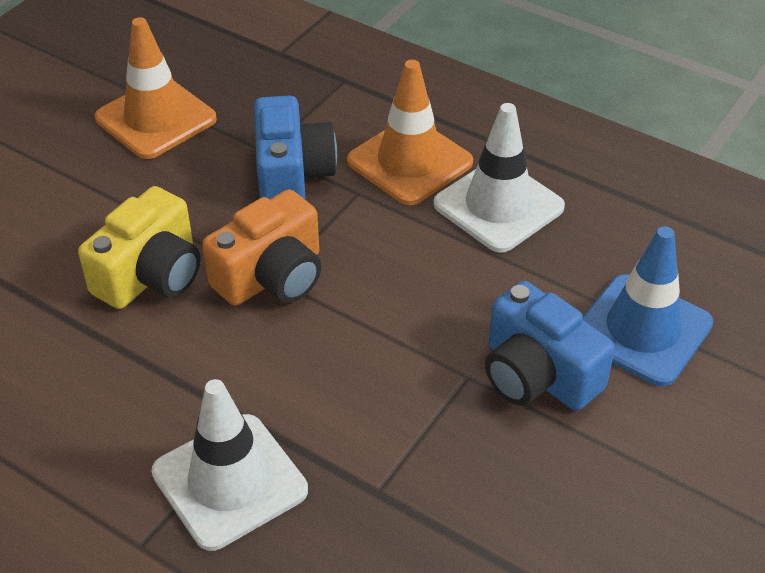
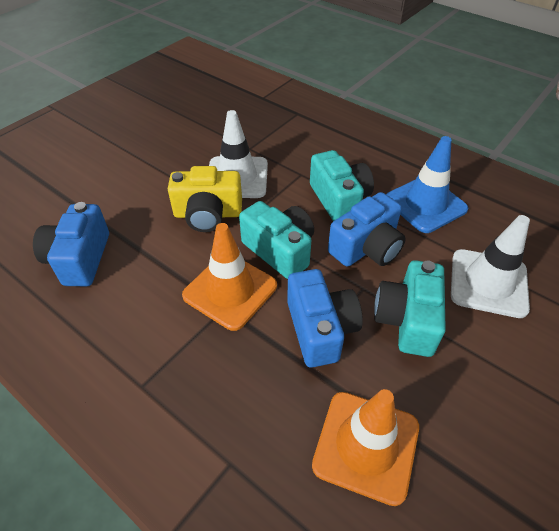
blue camera: 2 -> 3
orange camera: 1 -> 0
turquoise camera: 0 -> 3

